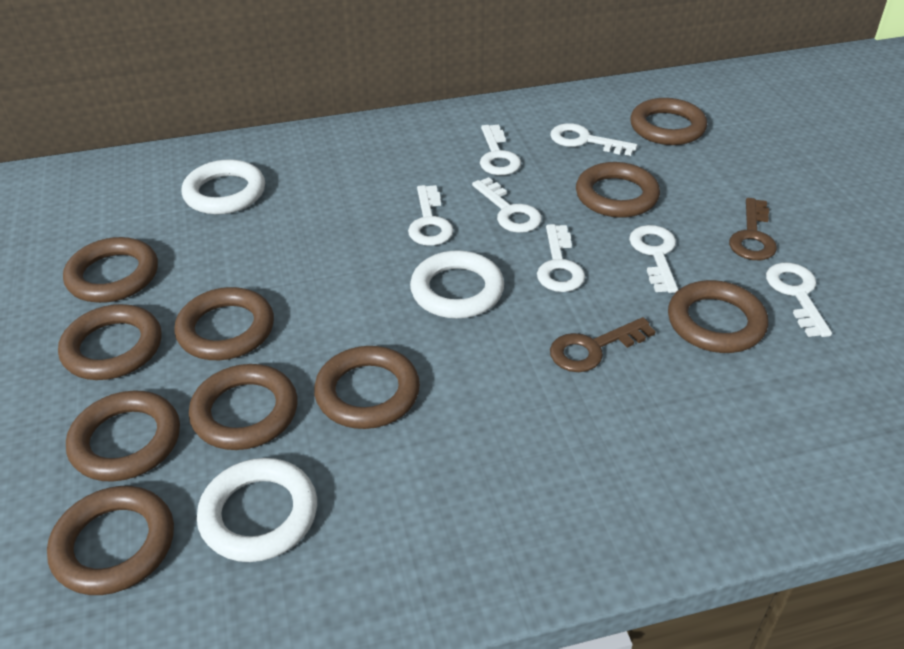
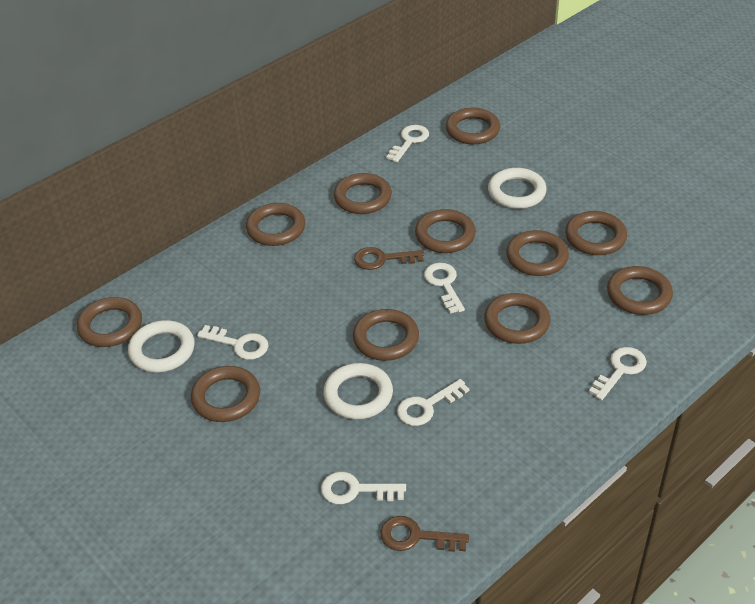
brown ring: 10 -> 11
white key: 7 -> 6

